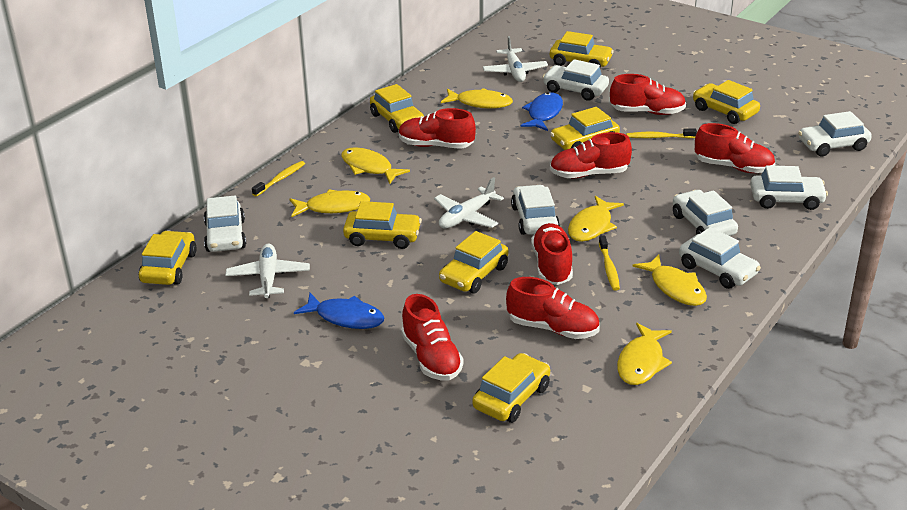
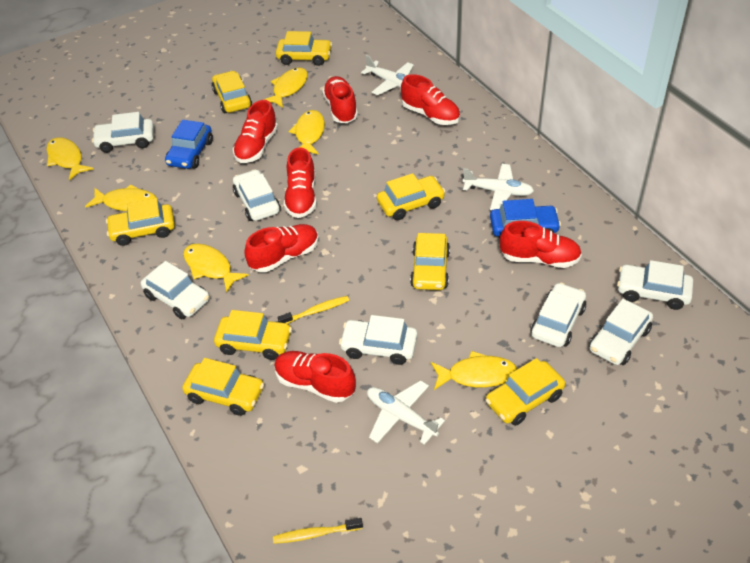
blue car: 0 -> 2
blue fish: 2 -> 0
yellow toothbrush: 3 -> 2

